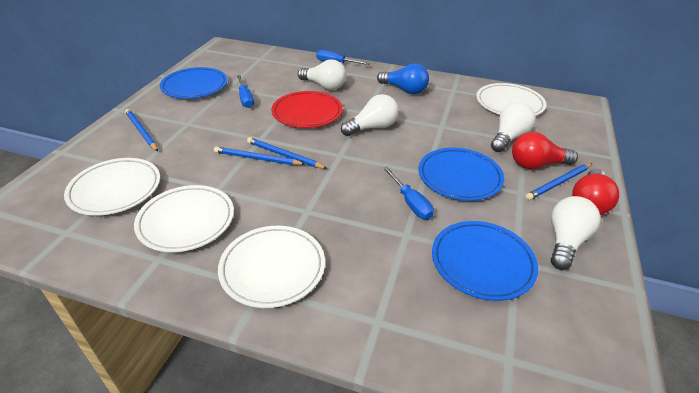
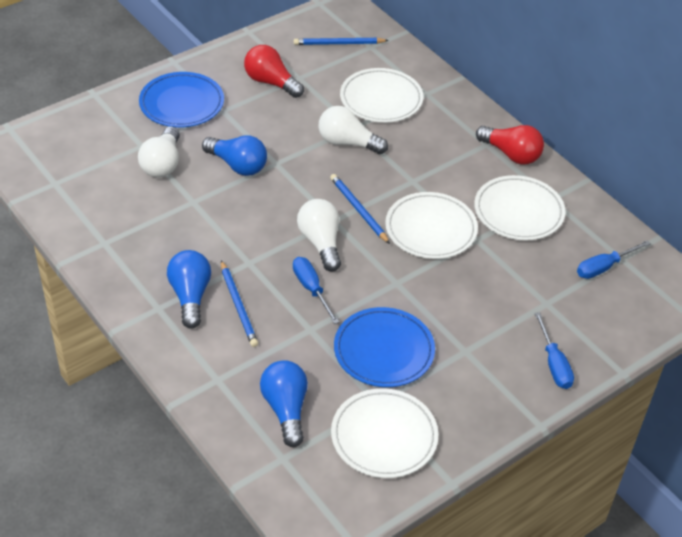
blue light bulb: 1 -> 3
blue pencil: 4 -> 3
blue plate: 3 -> 2
red plate: 1 -> 0
white light bulb: 4 -> 3

